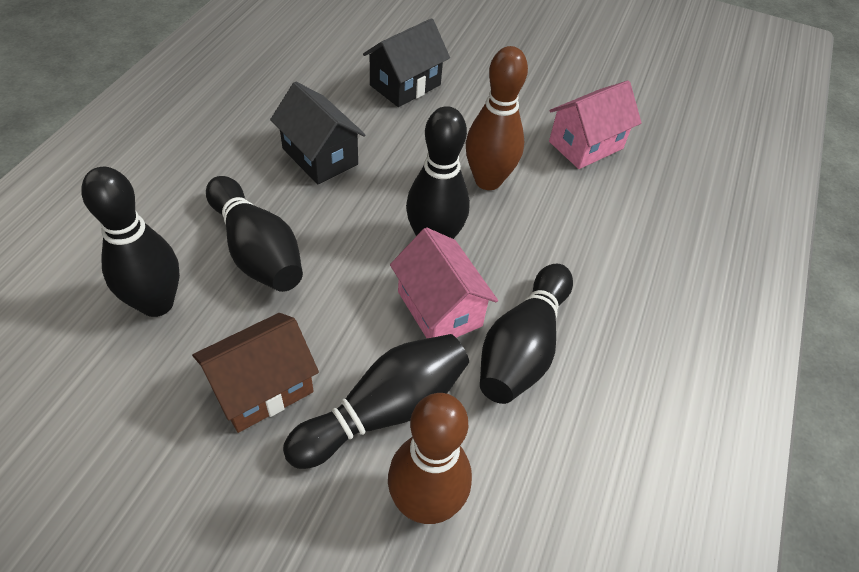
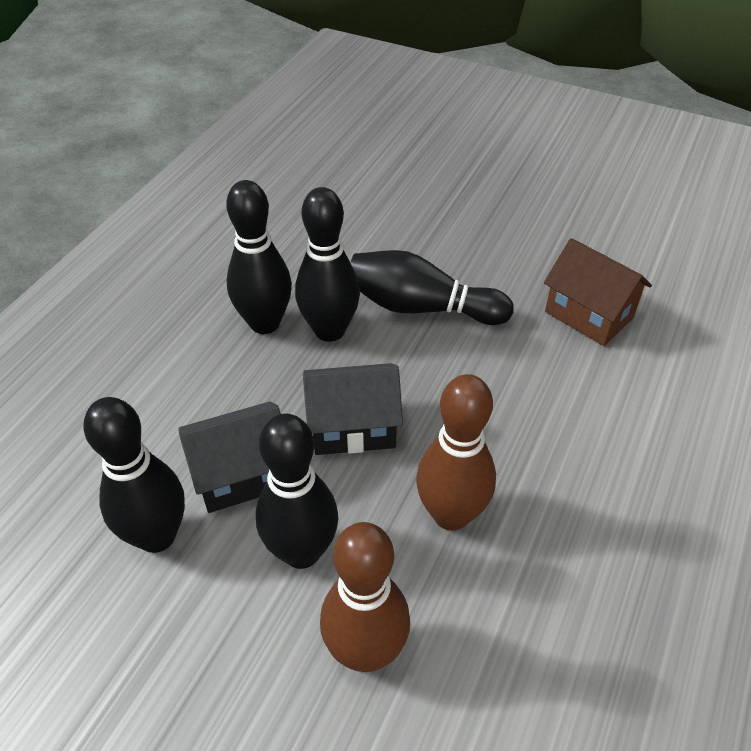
pink house: 2 -> 0

